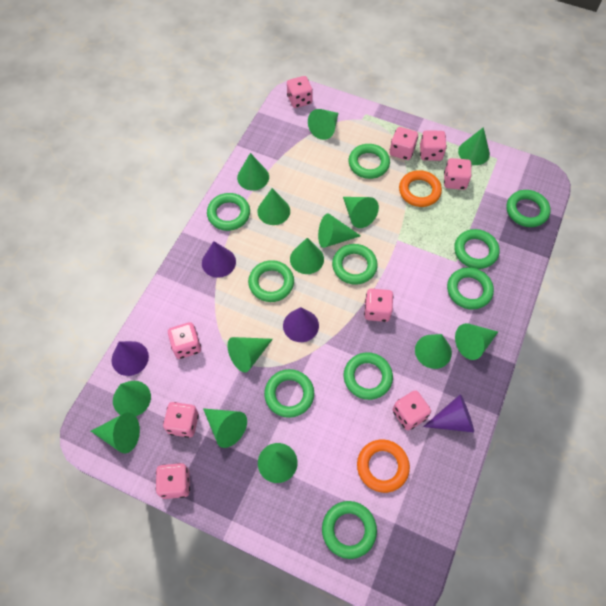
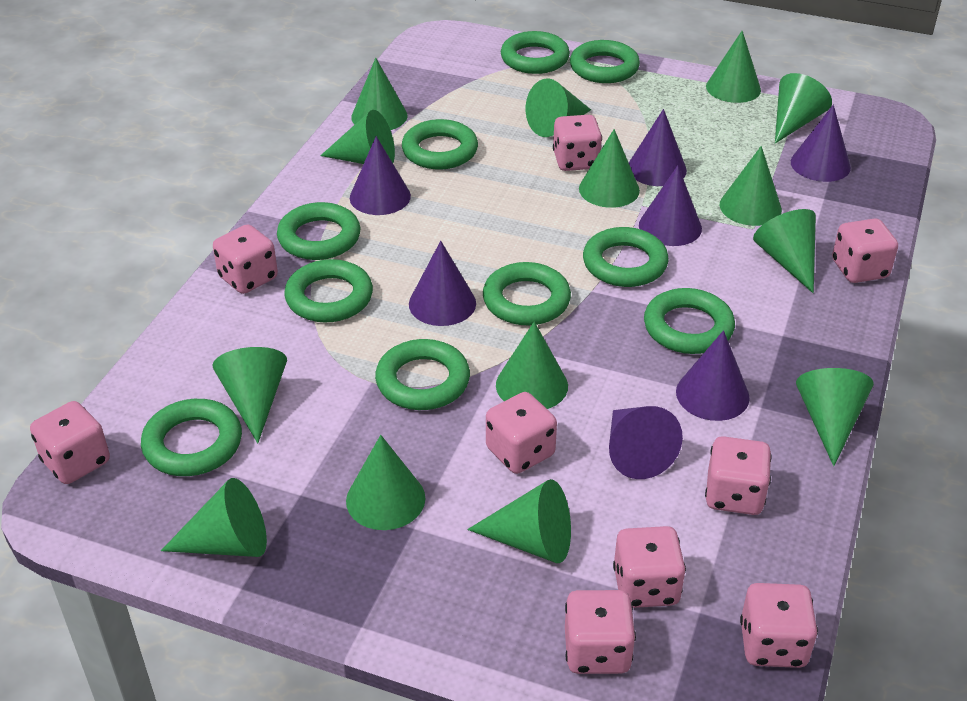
orange ring: 2 -> 0
purple cone: 4 -> 7

